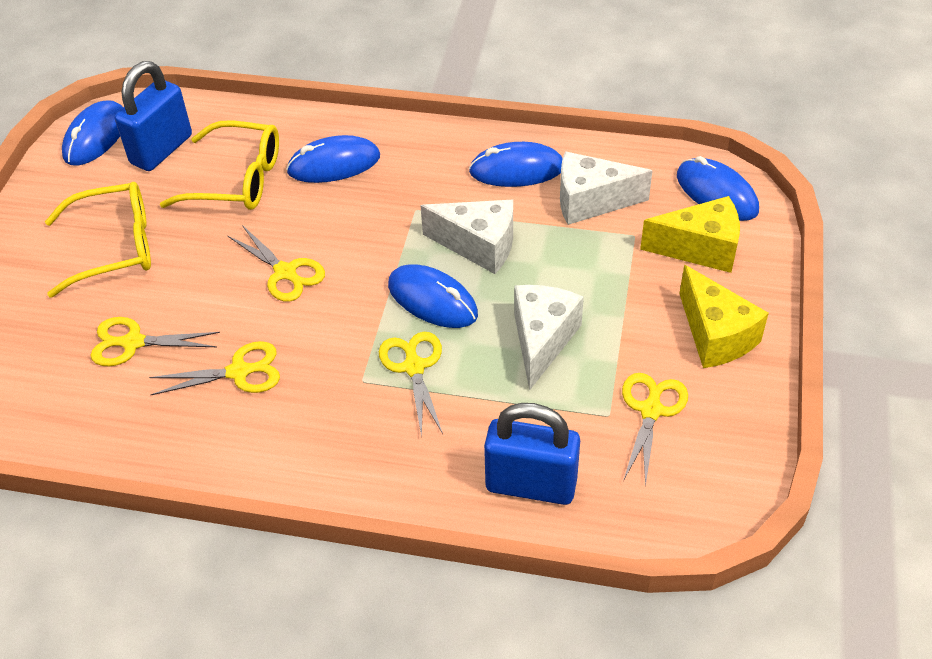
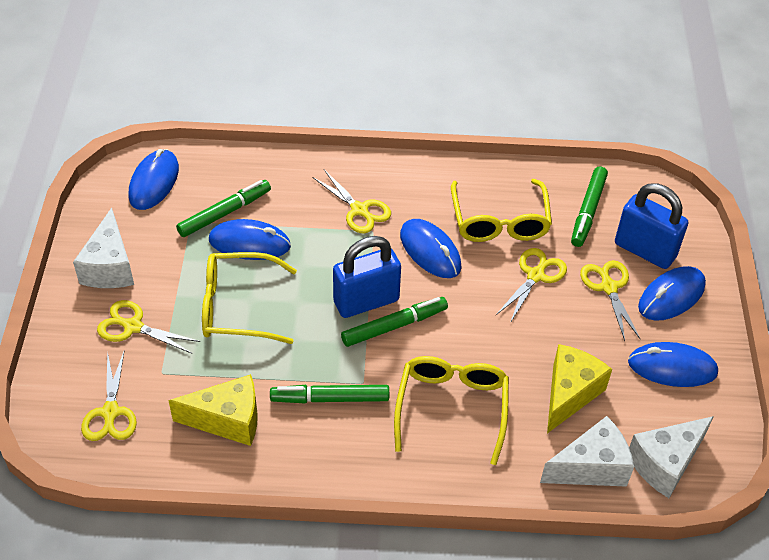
green marker: 0 -> 4
yellow glasses: 2 -> 3

